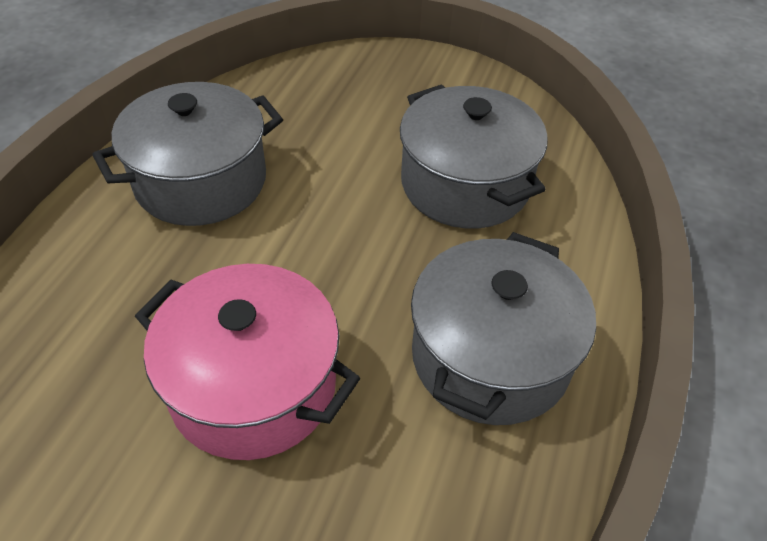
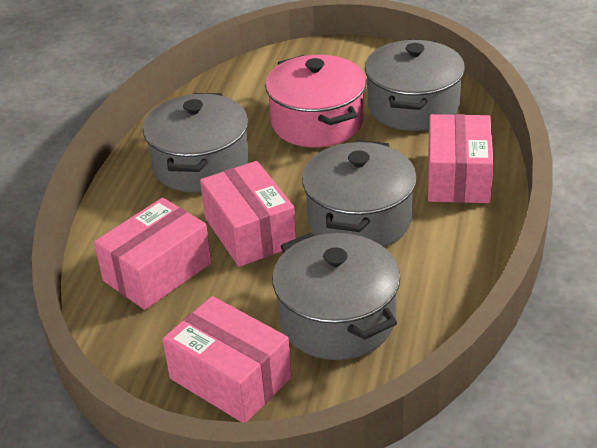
grey pot: 3 -> 4
pink box: 0 -> 4

